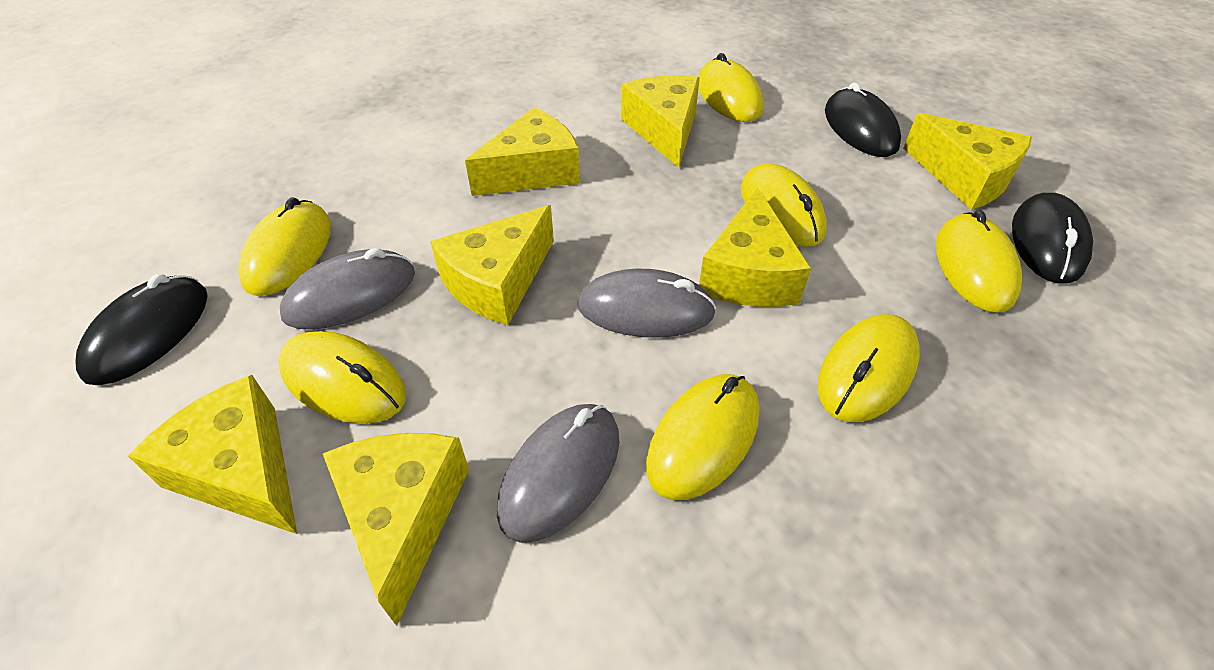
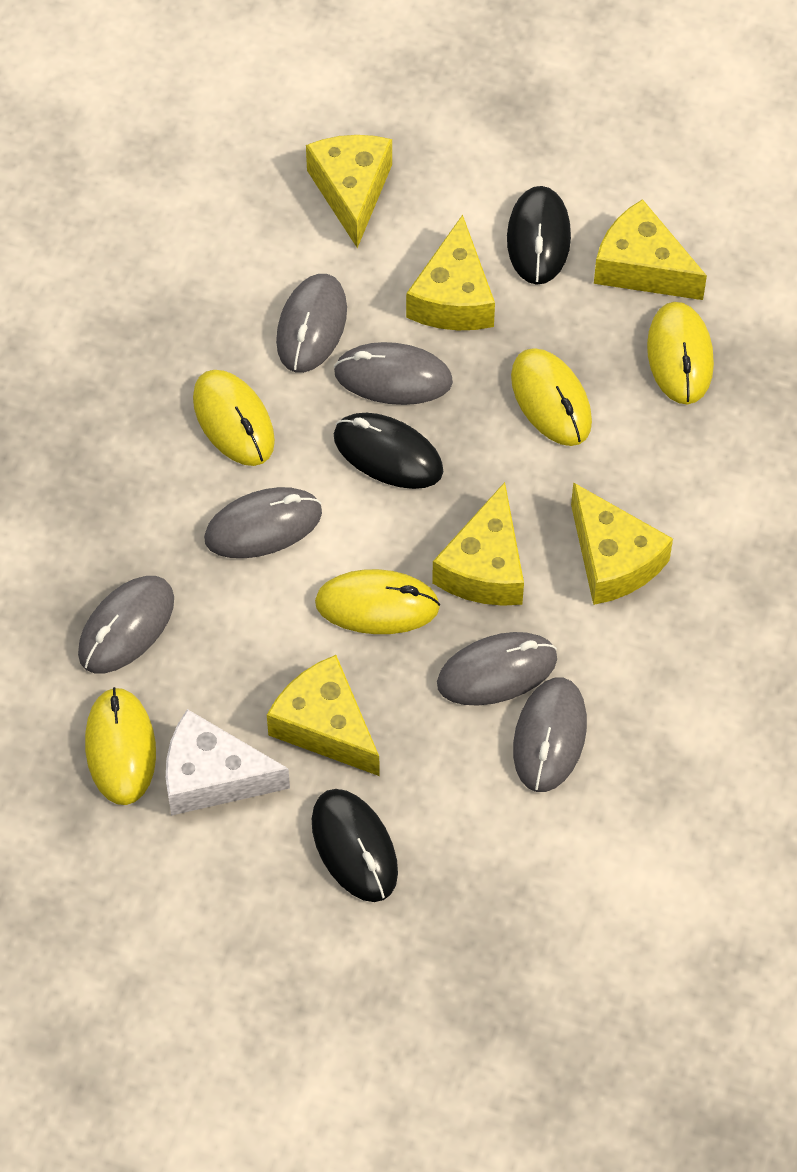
grey mouse: 3 -> 6
white cheese: 0 -> 1
yellow cheese: 7 -> 6
yellow mouse: 7 -> 5

